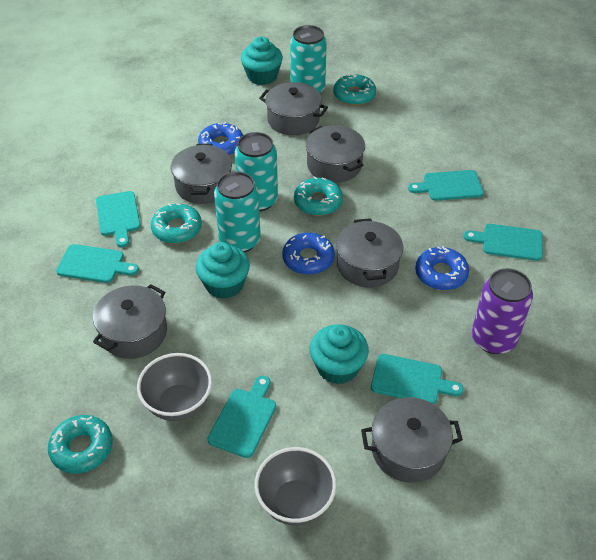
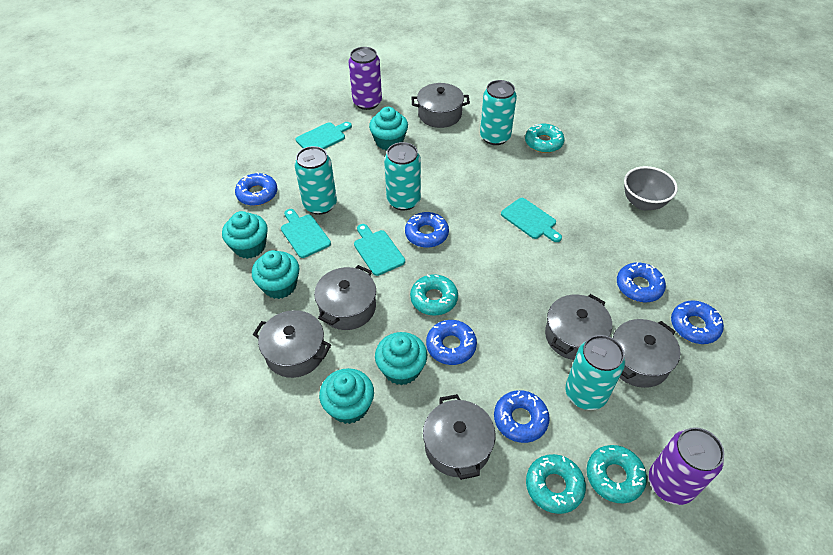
blue donut: 3 -> 6
grey bowl: 2 -> 1
purple can: 1 -> 2
turquoise can: 3 -> 4
turquoise cupcake: 3 -> 5
turquoise cutting board: 6 -> 4

